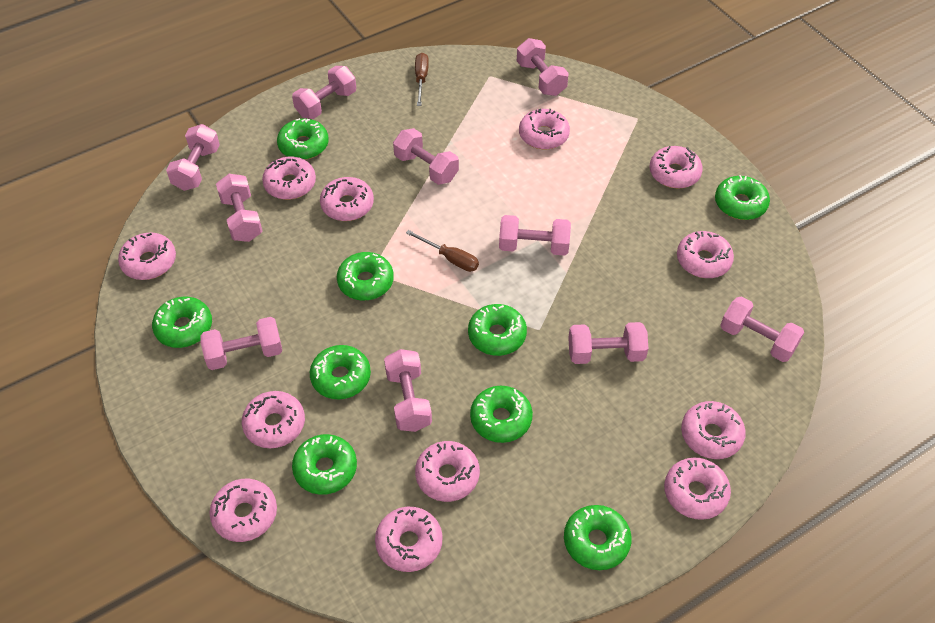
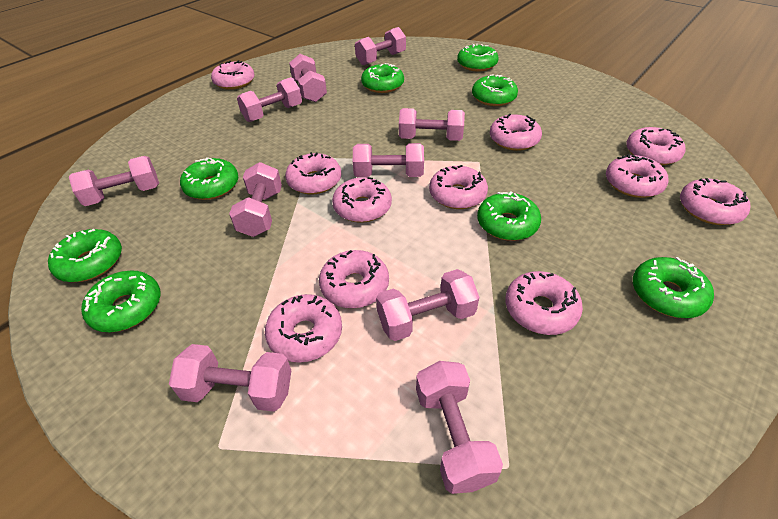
brown screwdriver: 2 -> 0
green donut: 9 -> 8
pink donut: 12 -> 11

